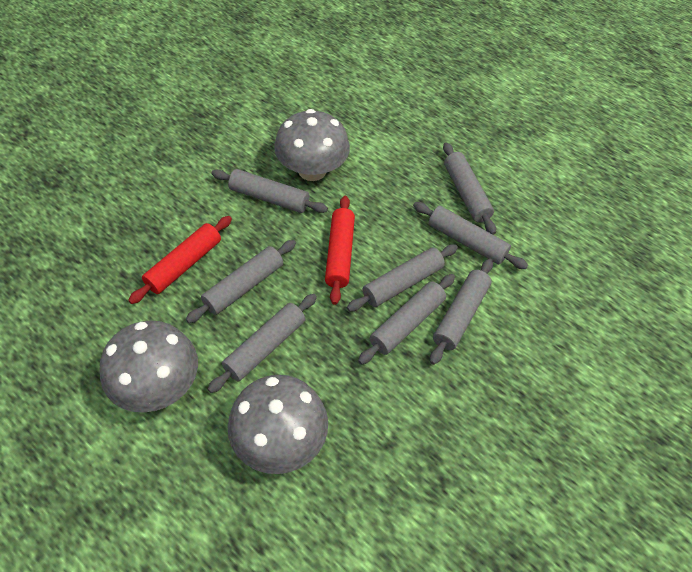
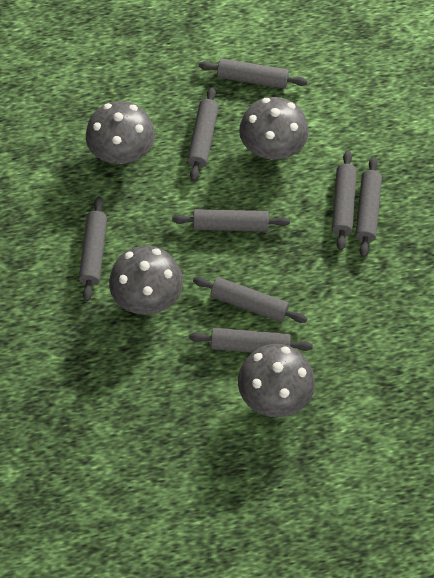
grey mushroom: 3 -> 4
red rolling pin: 2 -> 0

